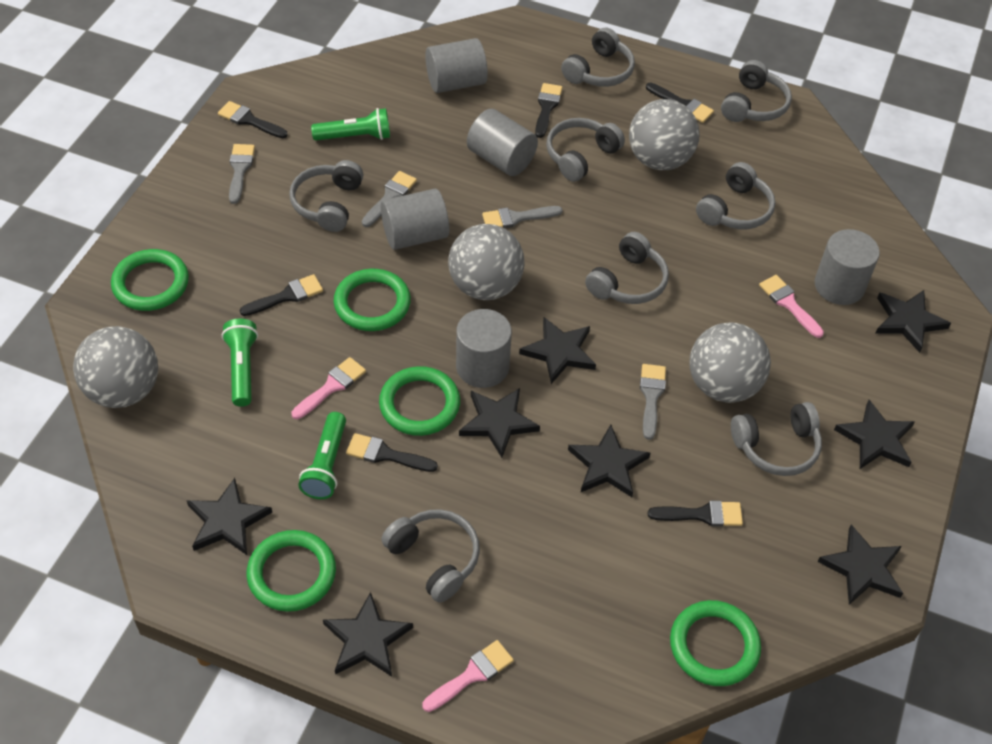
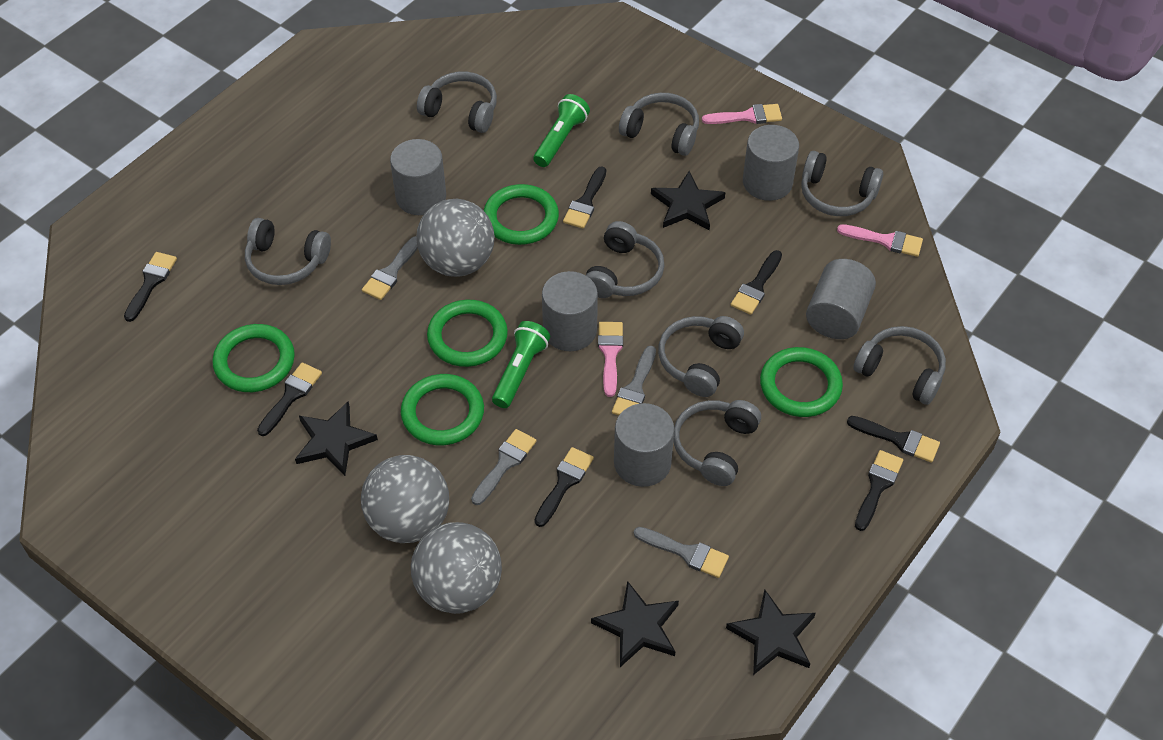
black brush: 6 -> 7
black star: 8 -> 4
green flashlight: 3 -> 2
grey ball: 4 -> 3

